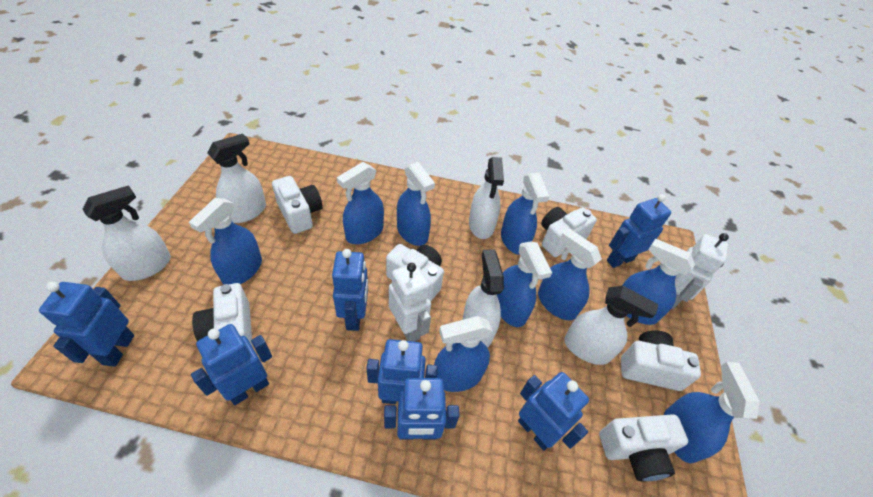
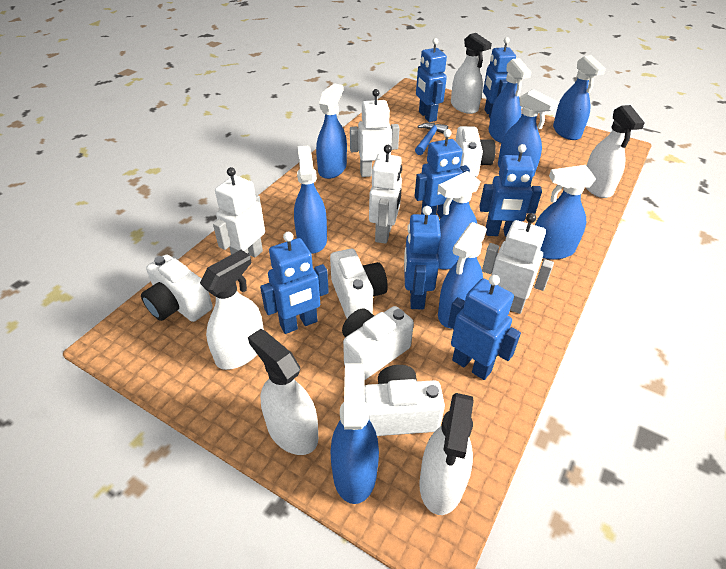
blue hammer: 0 -> 1
white camera: 6 -> 5
white robot: 2 -> 4

